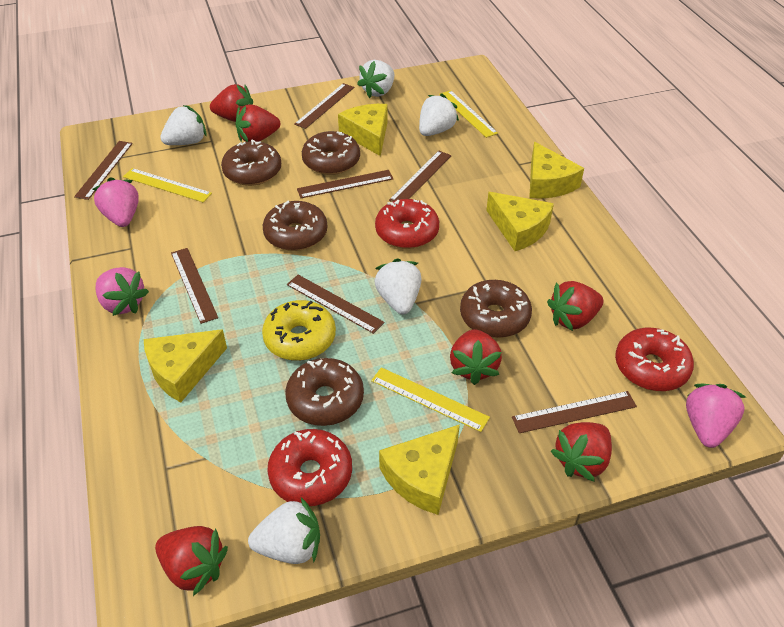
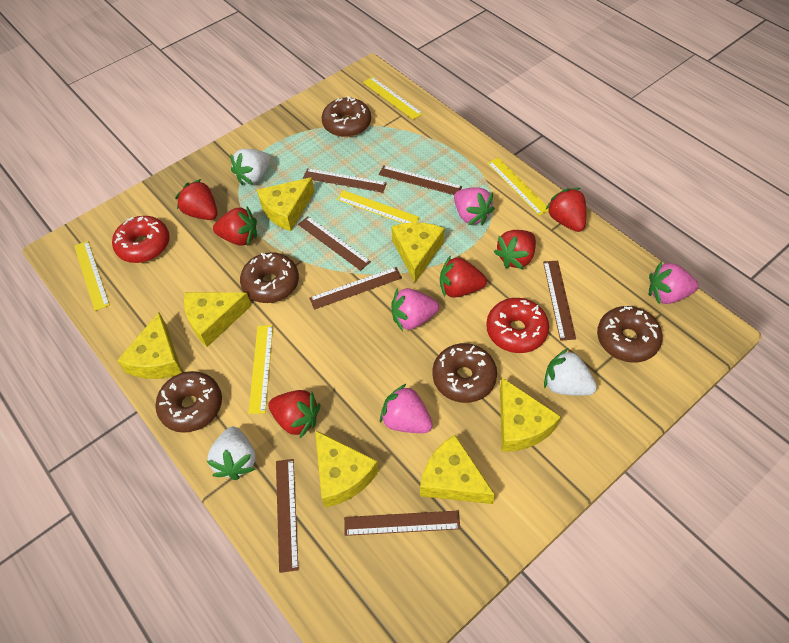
pink strawberry: 3 -> 4
red donut: 3 -> 2
white strawberry: 5 -> 3
yellow cheese: 5 -> 7
yellow donut: 1 -> 0
yellow ruler: 3 -> 5

